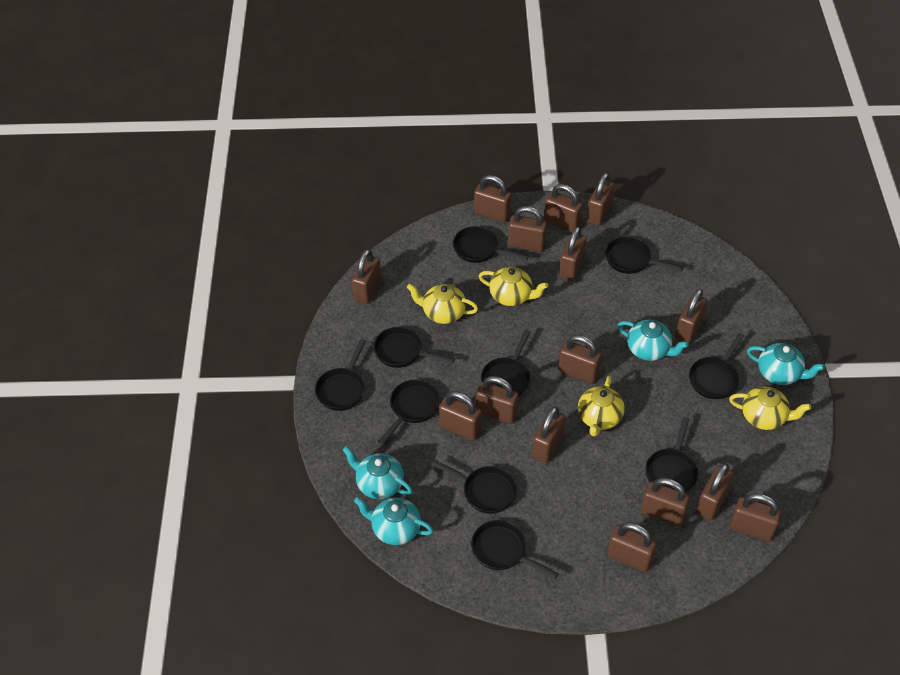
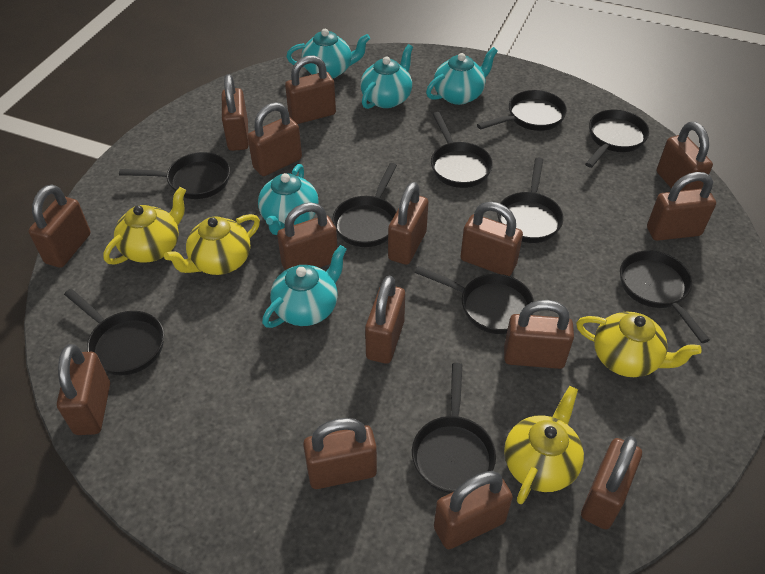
turquoise teapot: 4 -> 5

